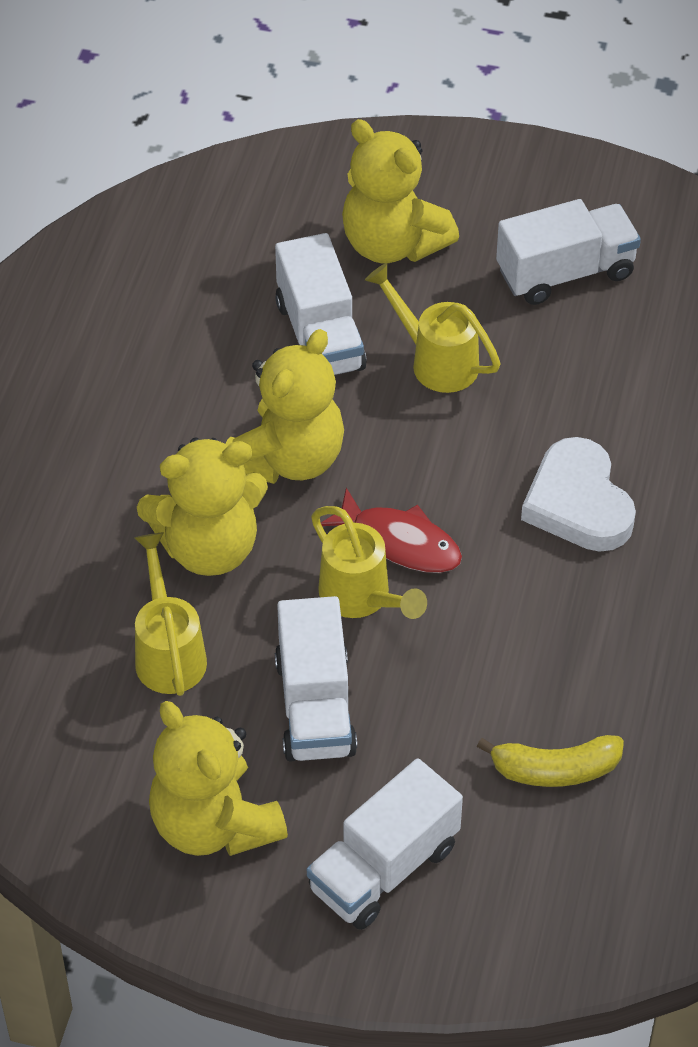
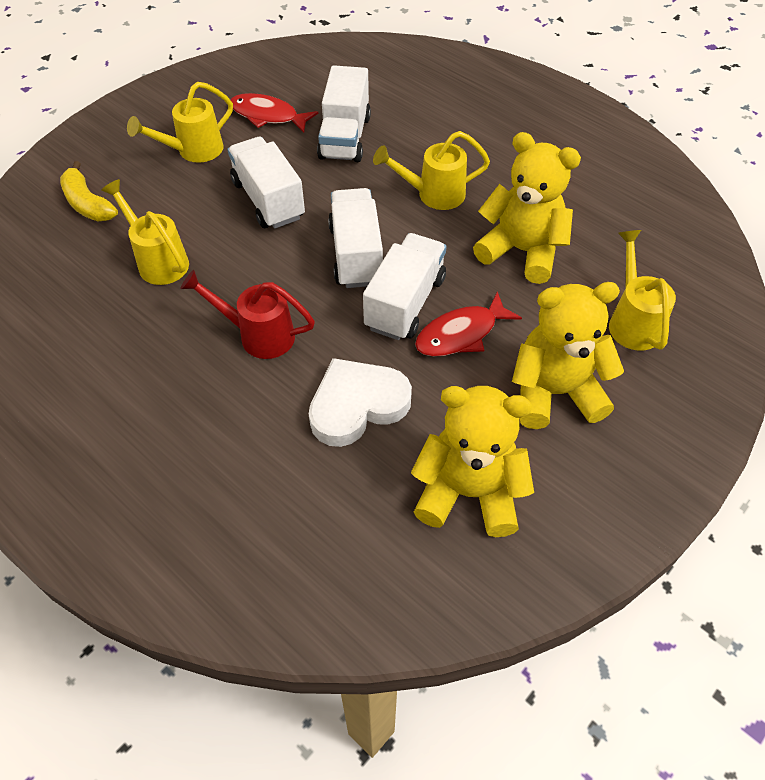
red fish: 1 -> 2
red watering can: 0 -> 1
yellow teddy bear: 4 -> 3
yellow watering can: 3 -> 4

